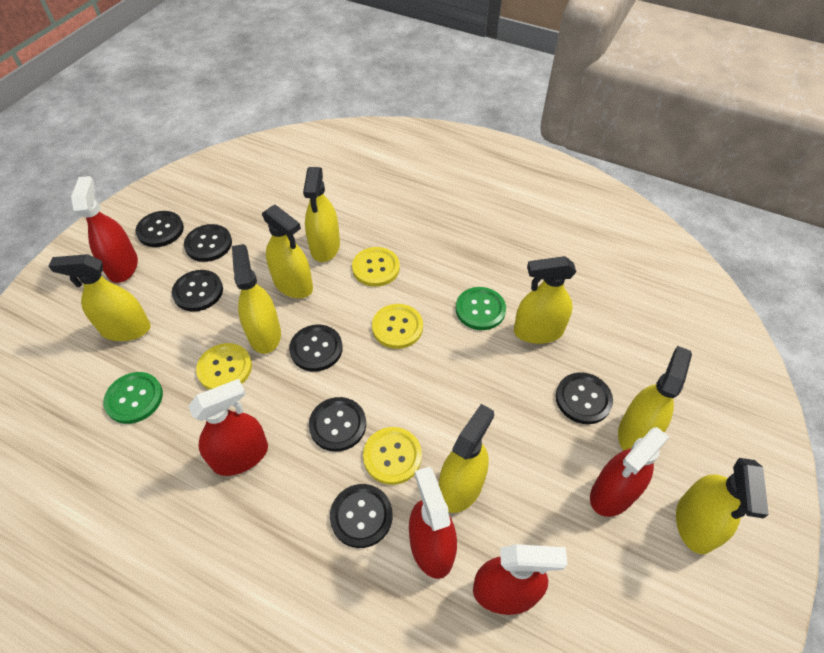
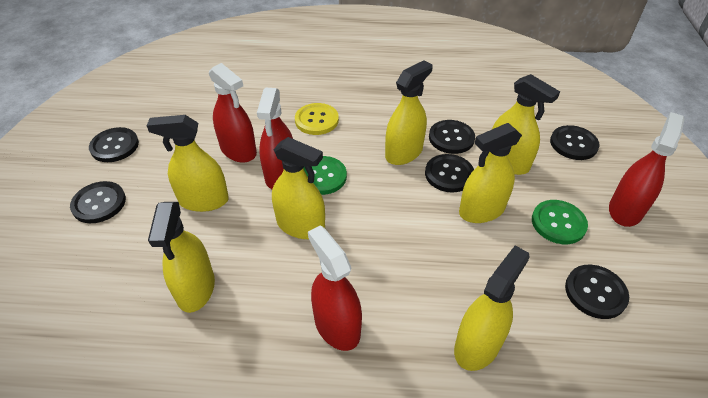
black button: 7 -> 6
red spray bottle: 5 -> 4
yellow button: 4 -> 1
yellow spray bottle: 8 -> 7

